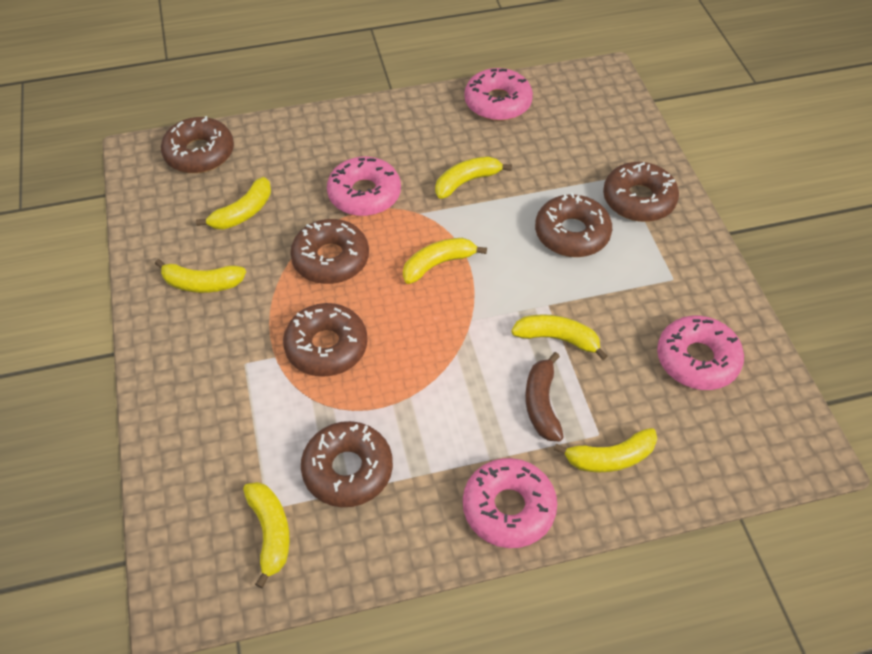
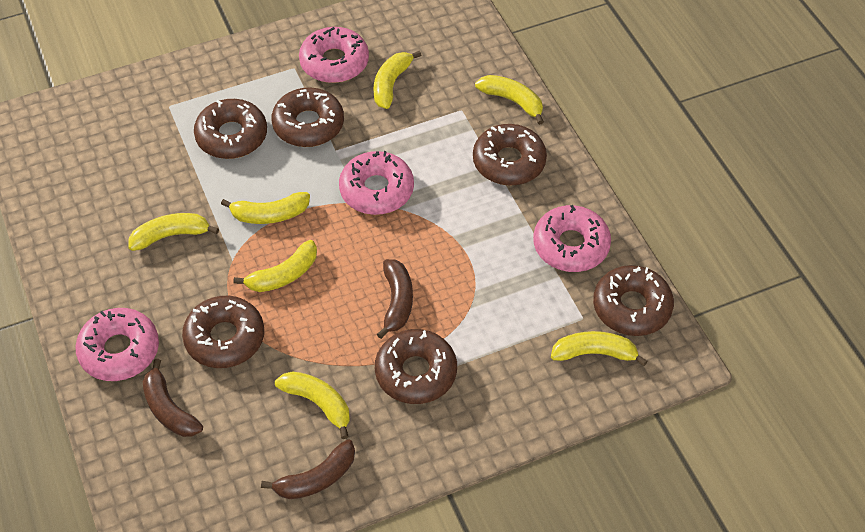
brown banana: 1 -> 3

